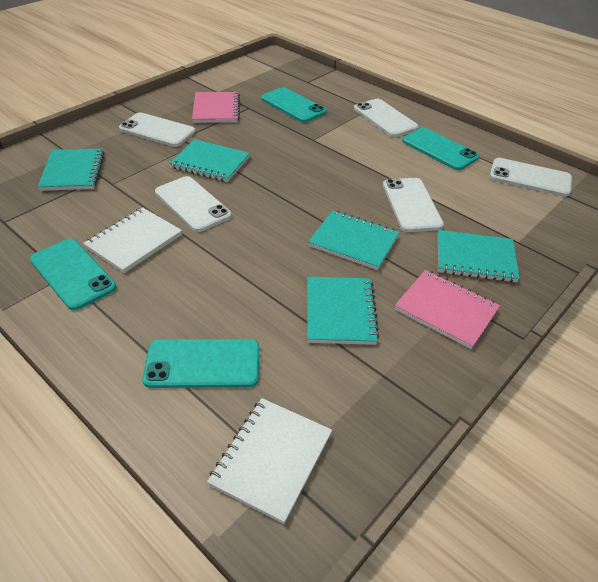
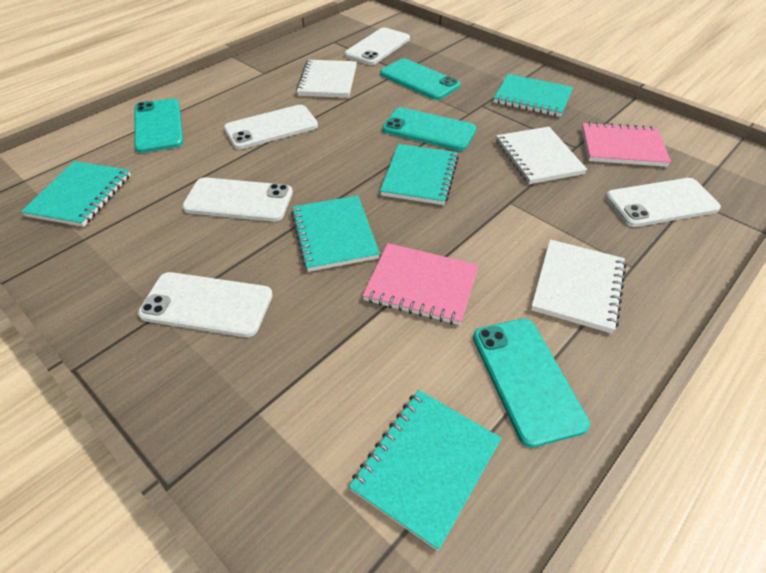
white notebook: 2 -> 3

